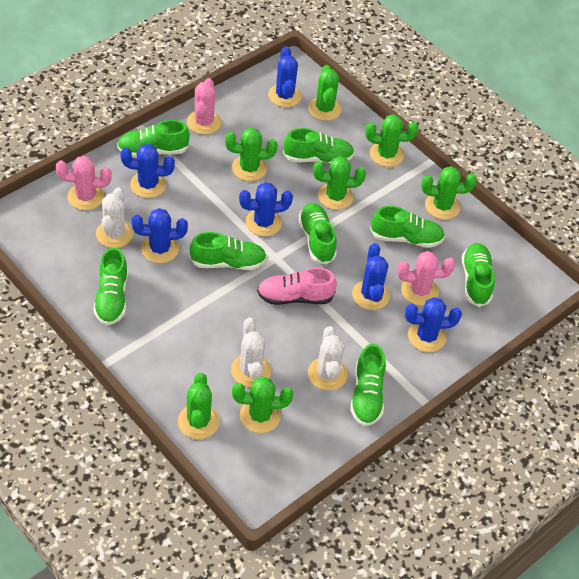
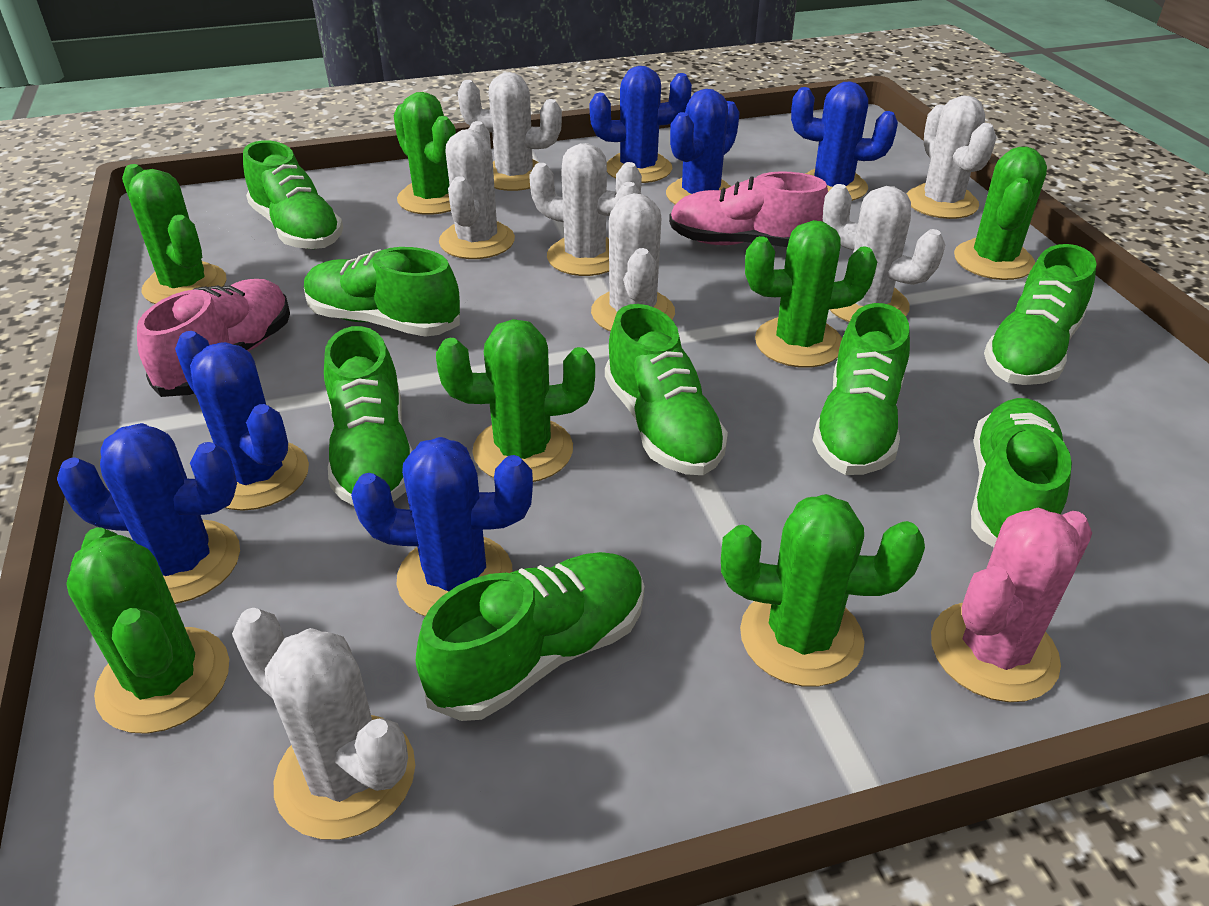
pink cactus: 3 -> 1
pink shoe: 1 -> 2
white cactus: 3 -> 7

